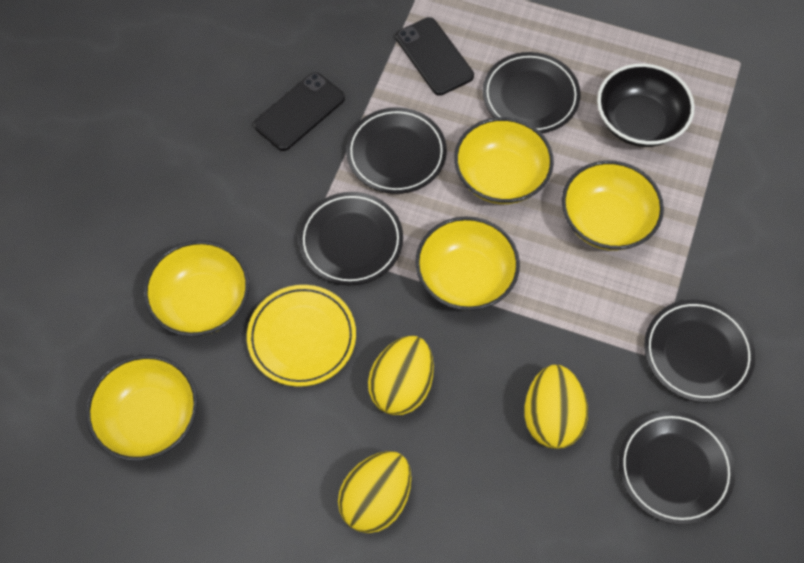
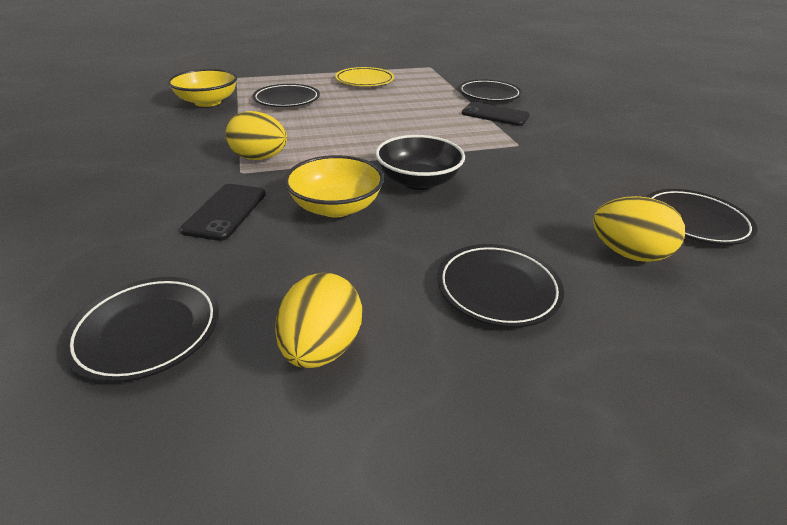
yellow bowl: 5 -> 2

